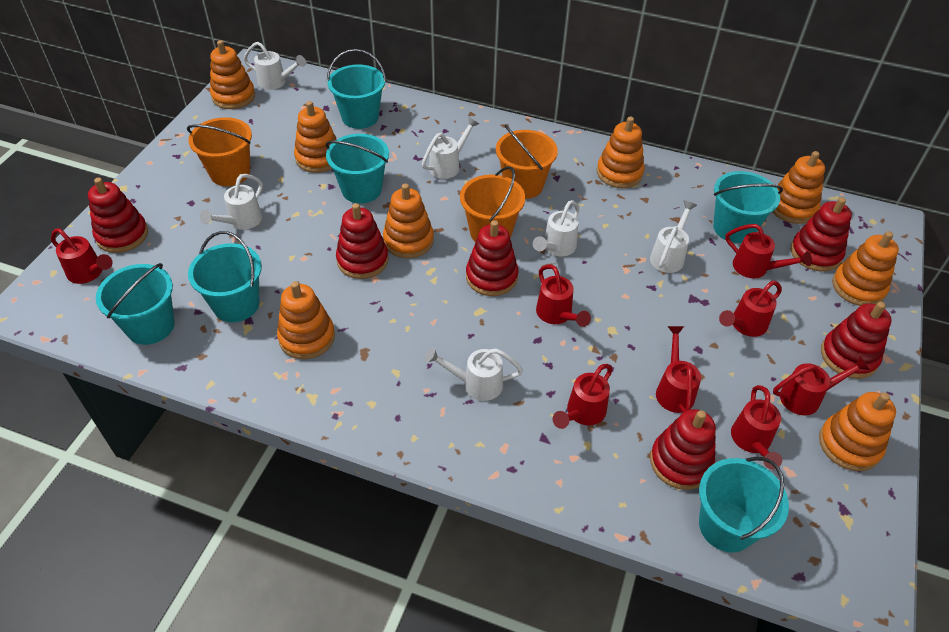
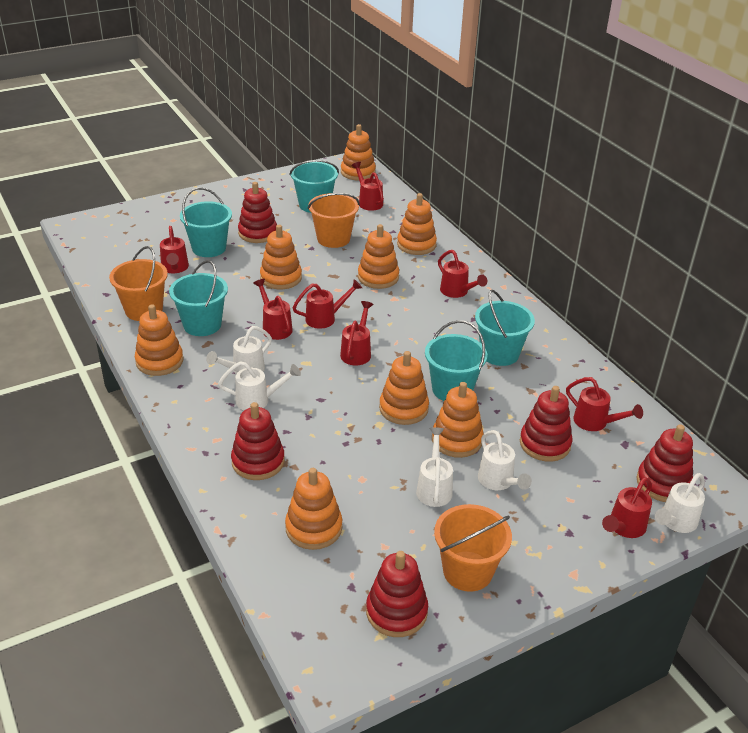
red stacking toy: 6 -> 5
turquoise bucket: 6 -> 5
white watering can: 6 -> 5

